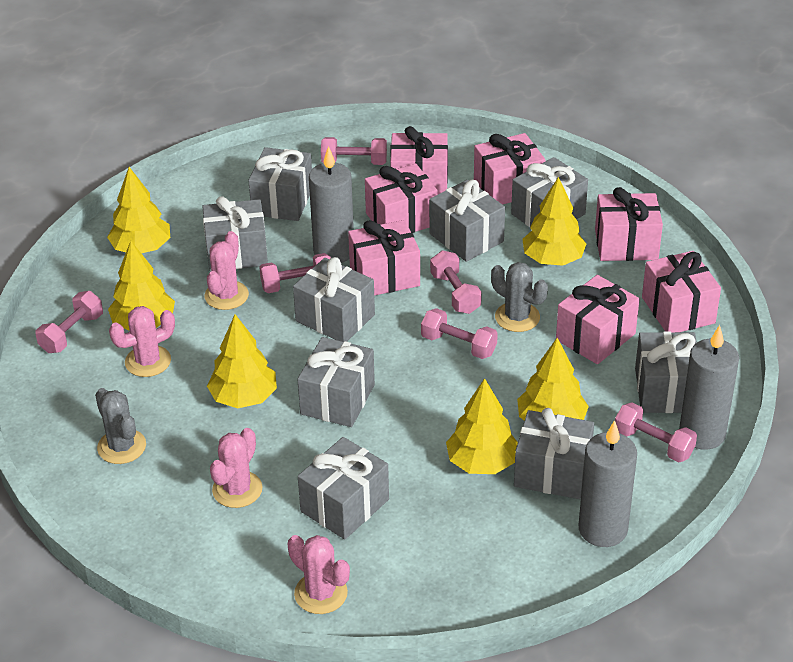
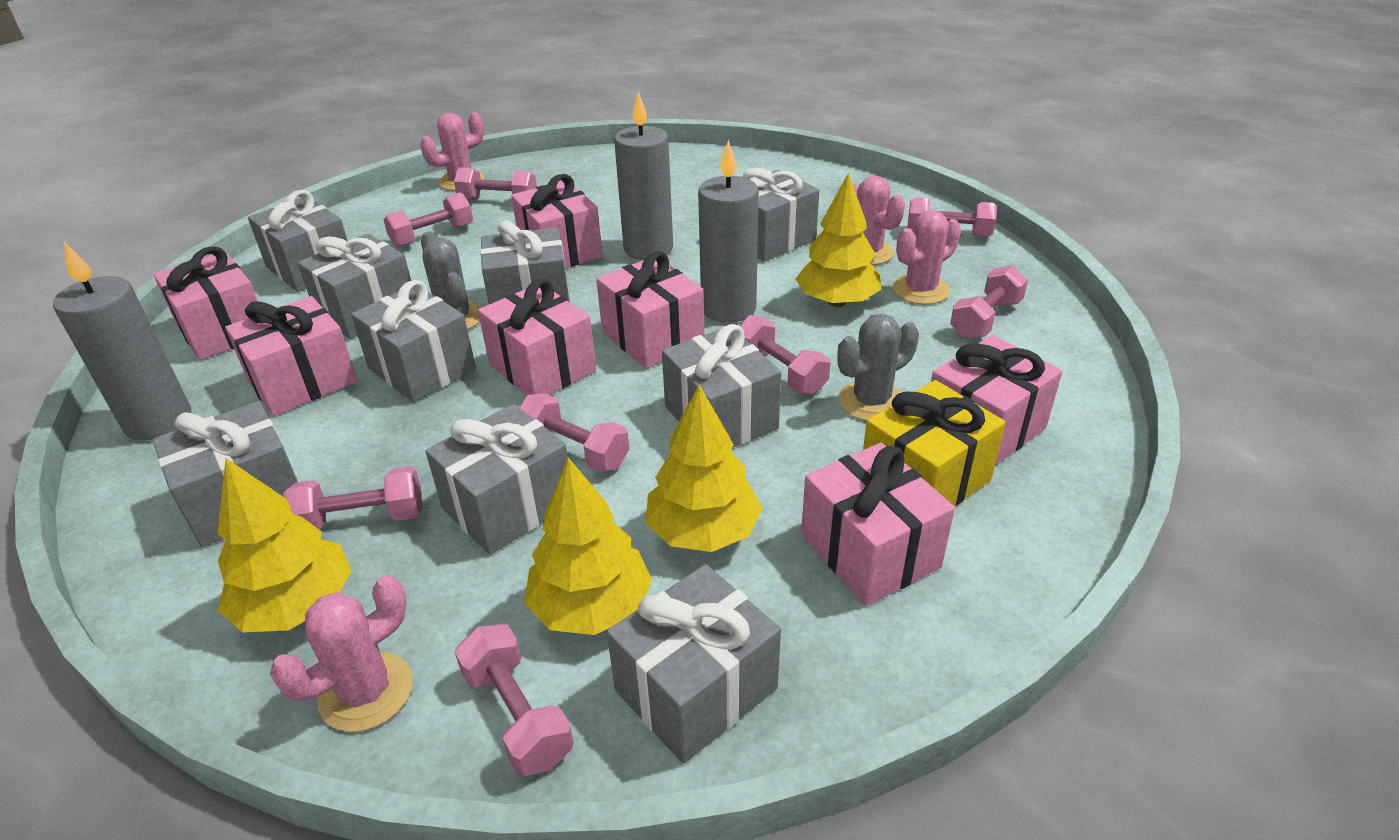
pink dumbbell: 6 -> 8
yellow gift: 0 -> 1
yellow tree: 6 -> 4

